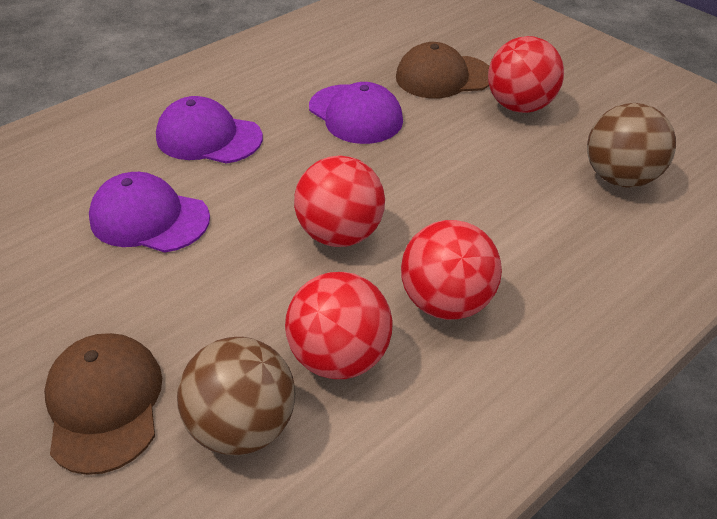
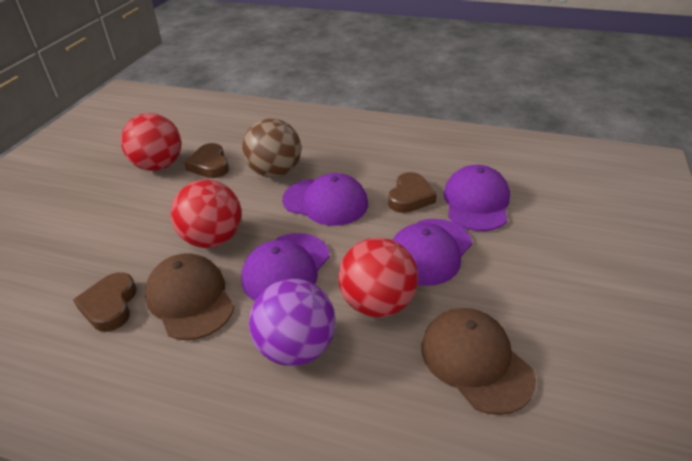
brown ball: 2 -> 1
brown heart: 0 -> 3
purple ball: 0 -> 1
purple cap: 3 -> 4
red ball: 4 -> 3

